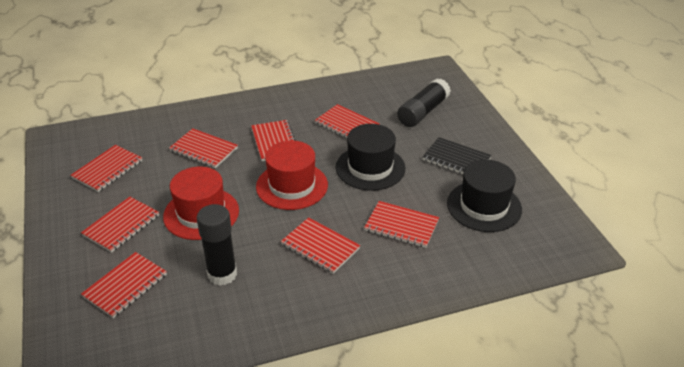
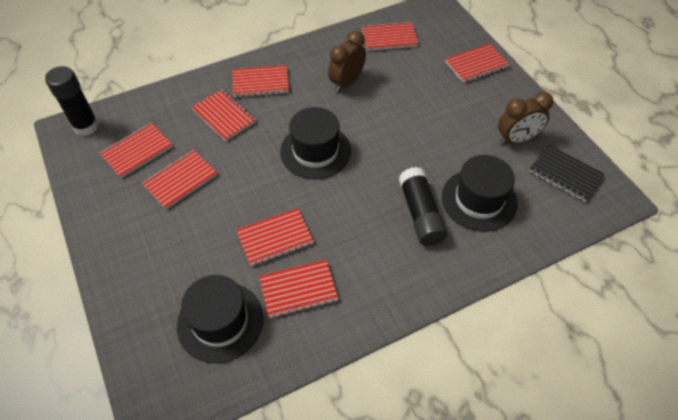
black hat: 2 -> 3
brown clock: 0 -> 2
red hat: 2 -> 0

